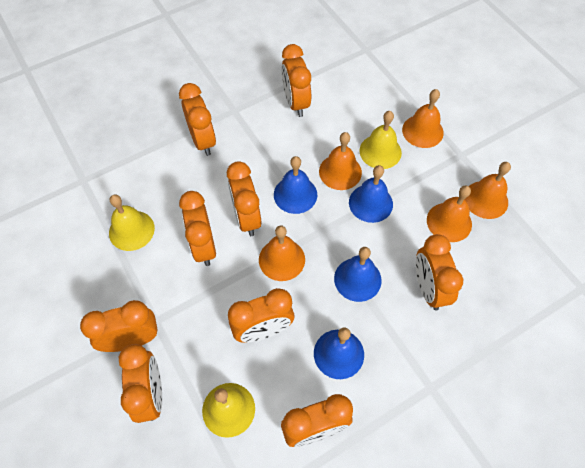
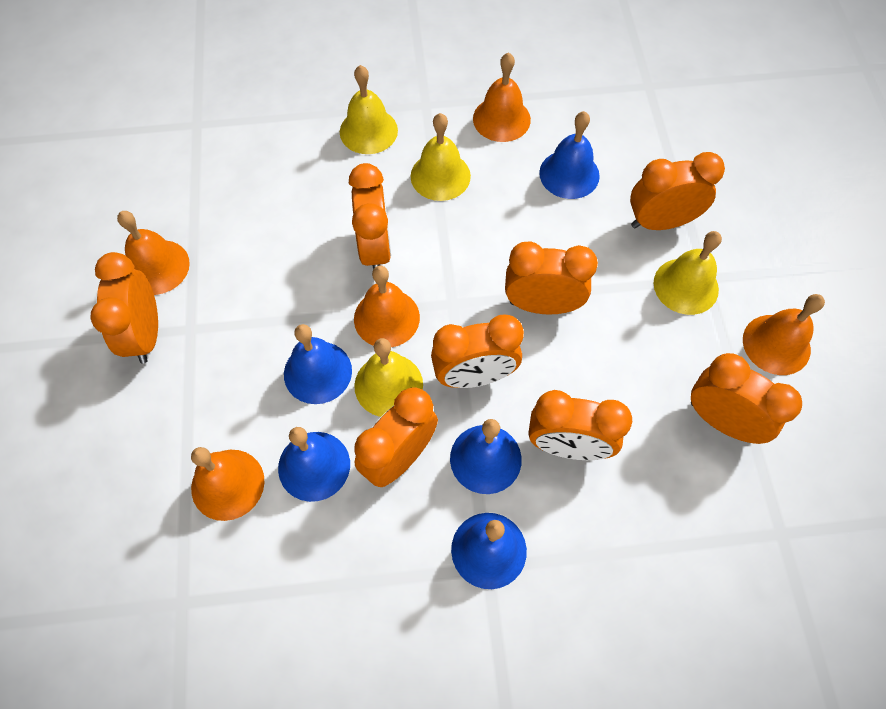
blue bell: 4 -> 5
orange clock: 9 -> 8
yellow bell: 3 -> 4

